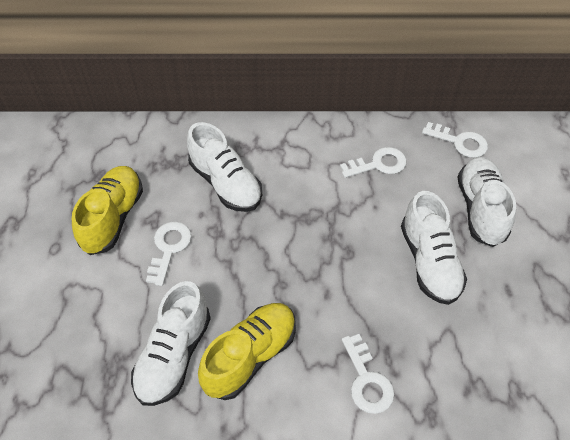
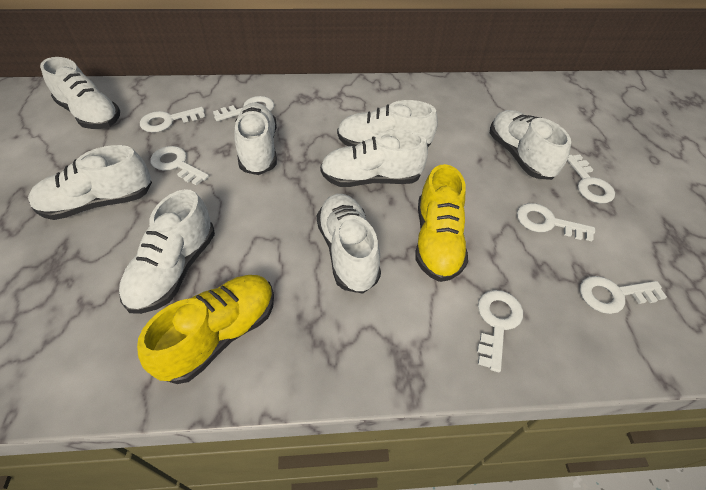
white key: 4 -> 7
white shoe: 4 -> 8

